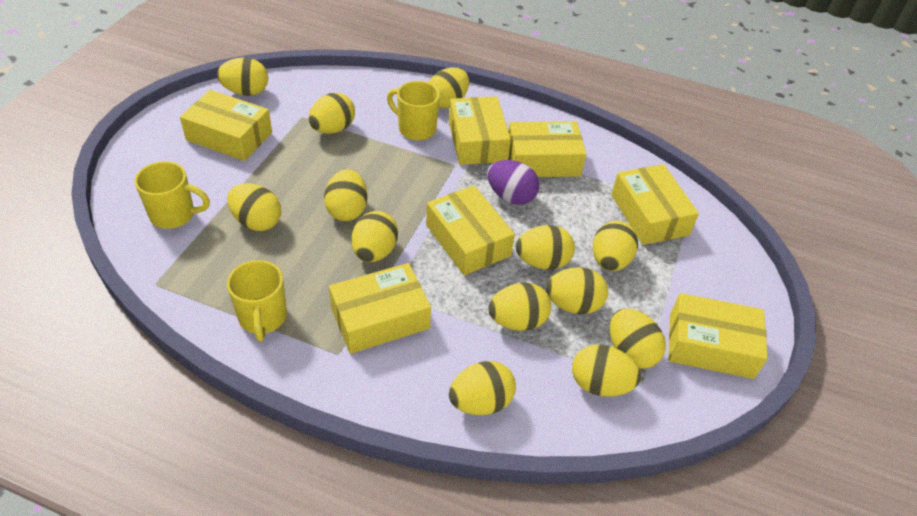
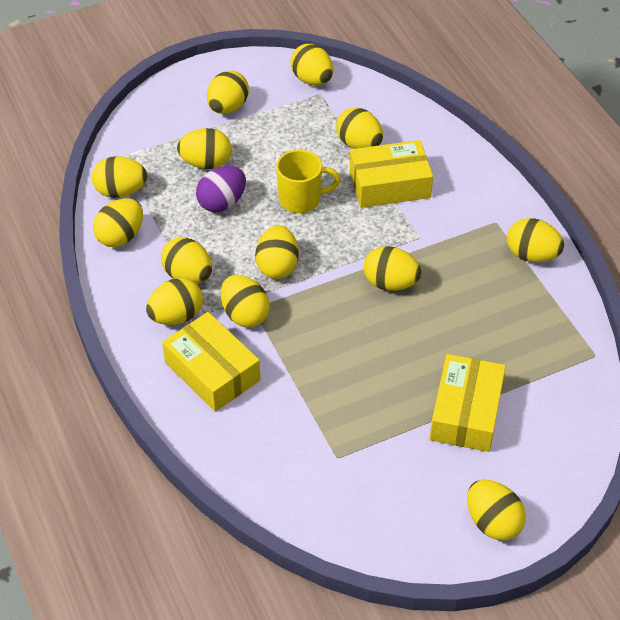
yellow box: 7 -> 3
yellow mug: 3 -> 1

